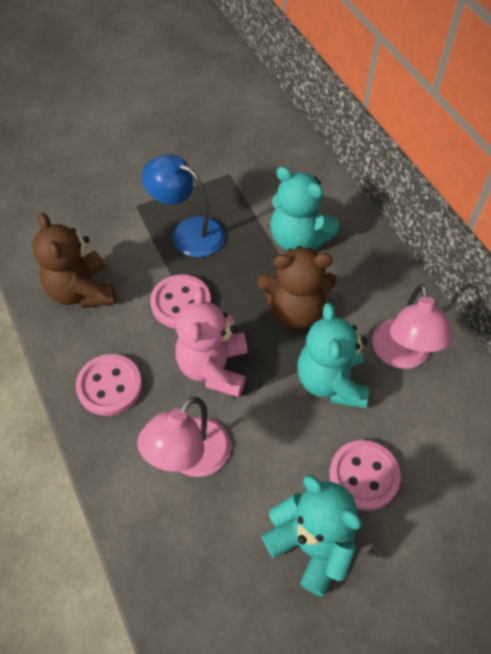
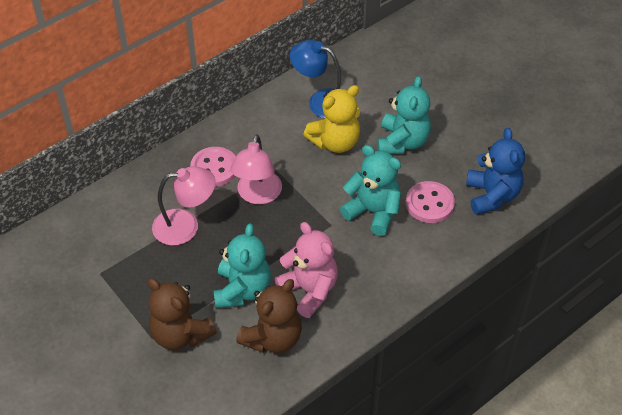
blue teddy bear: 0 -> 1
pink button: 3 -> 2
yellow teddy bear: 0 -> 1

